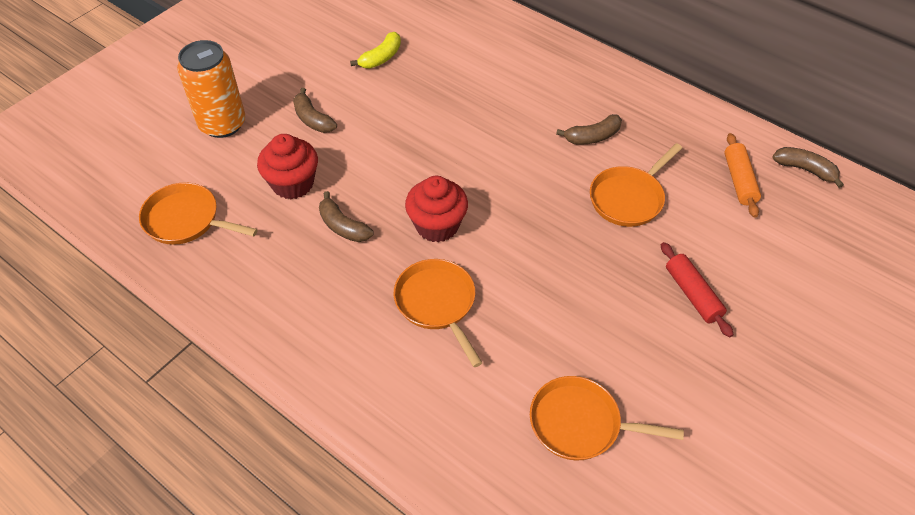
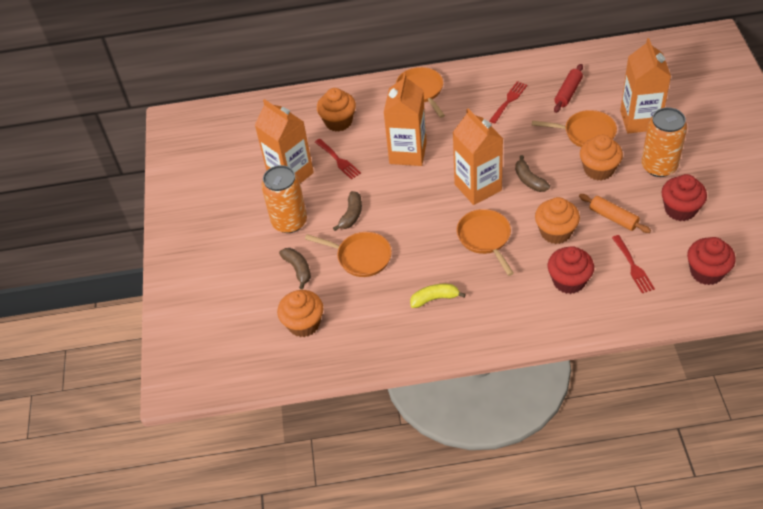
brown banana: 4 -> 3
orange can: 1 -> 2
orange carton: 0 -> 4
orange cupcake: 0 -> 4
red cupcake: 2 -> 3
red fork: 0 -> 3

